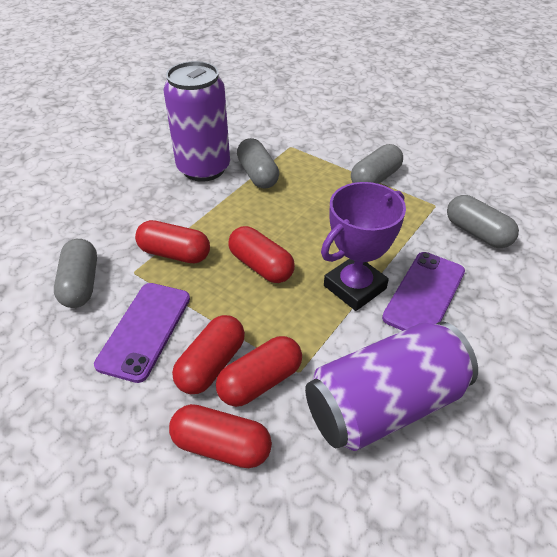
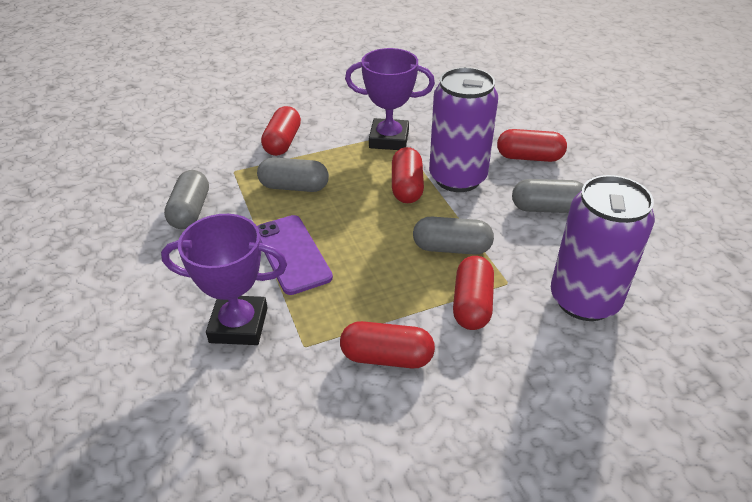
purple phone: 2 -> 1
purple trophy: 1 -> 2

